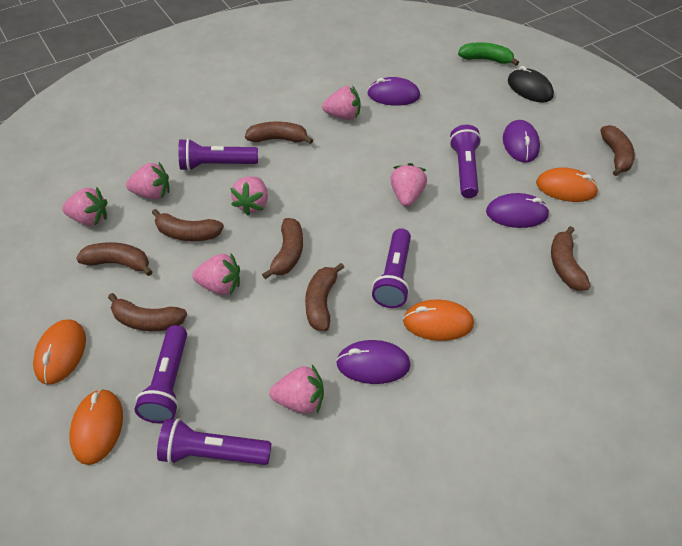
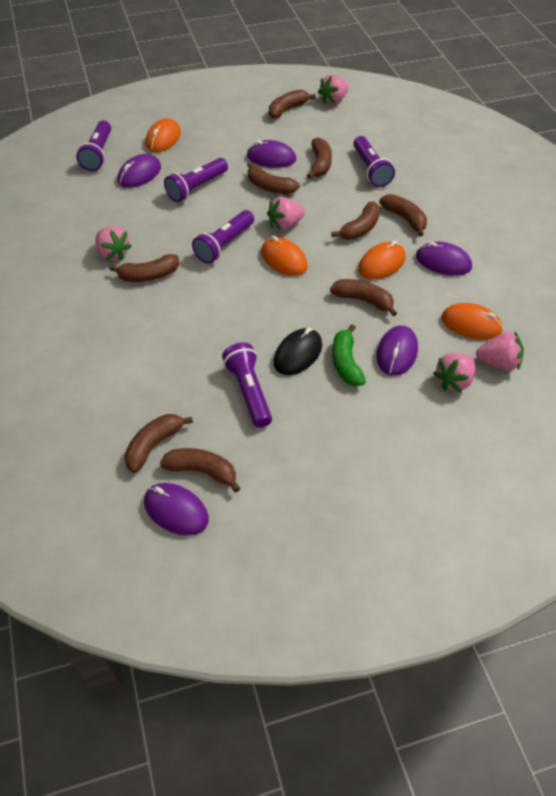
brown banana: 8 -> 9
pink strawberry: 7 -> 5
purple mouse: 4 -> 5

